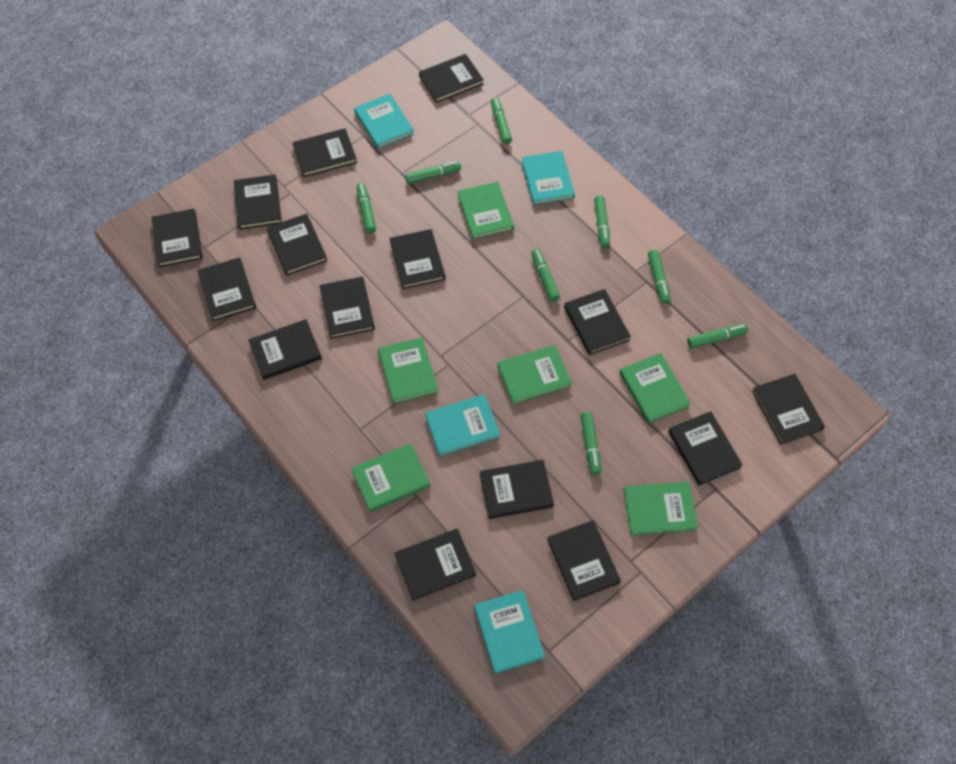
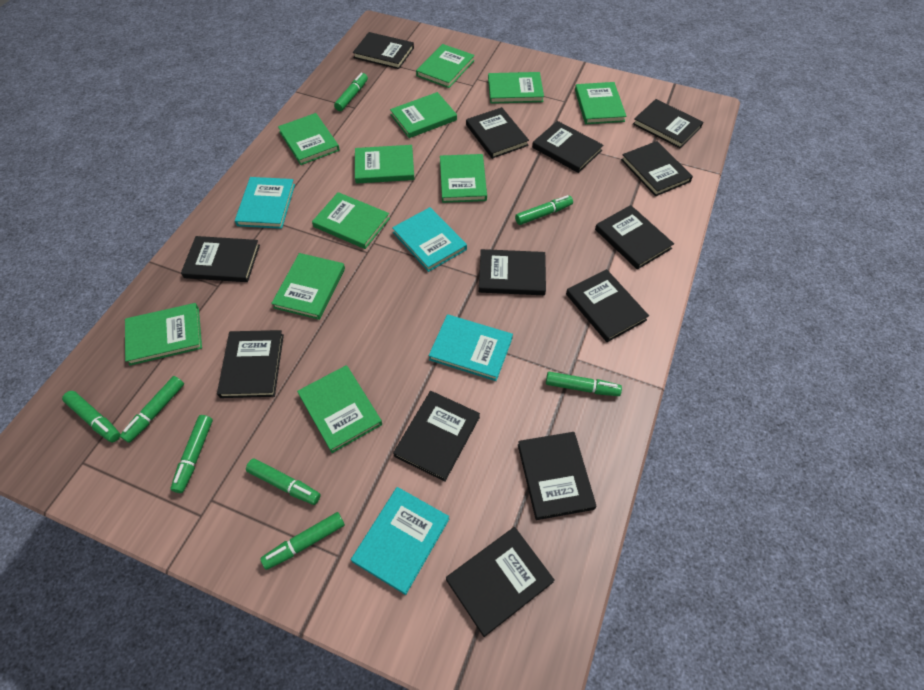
black book: 15 -> 13
green book: 6 -> 11

